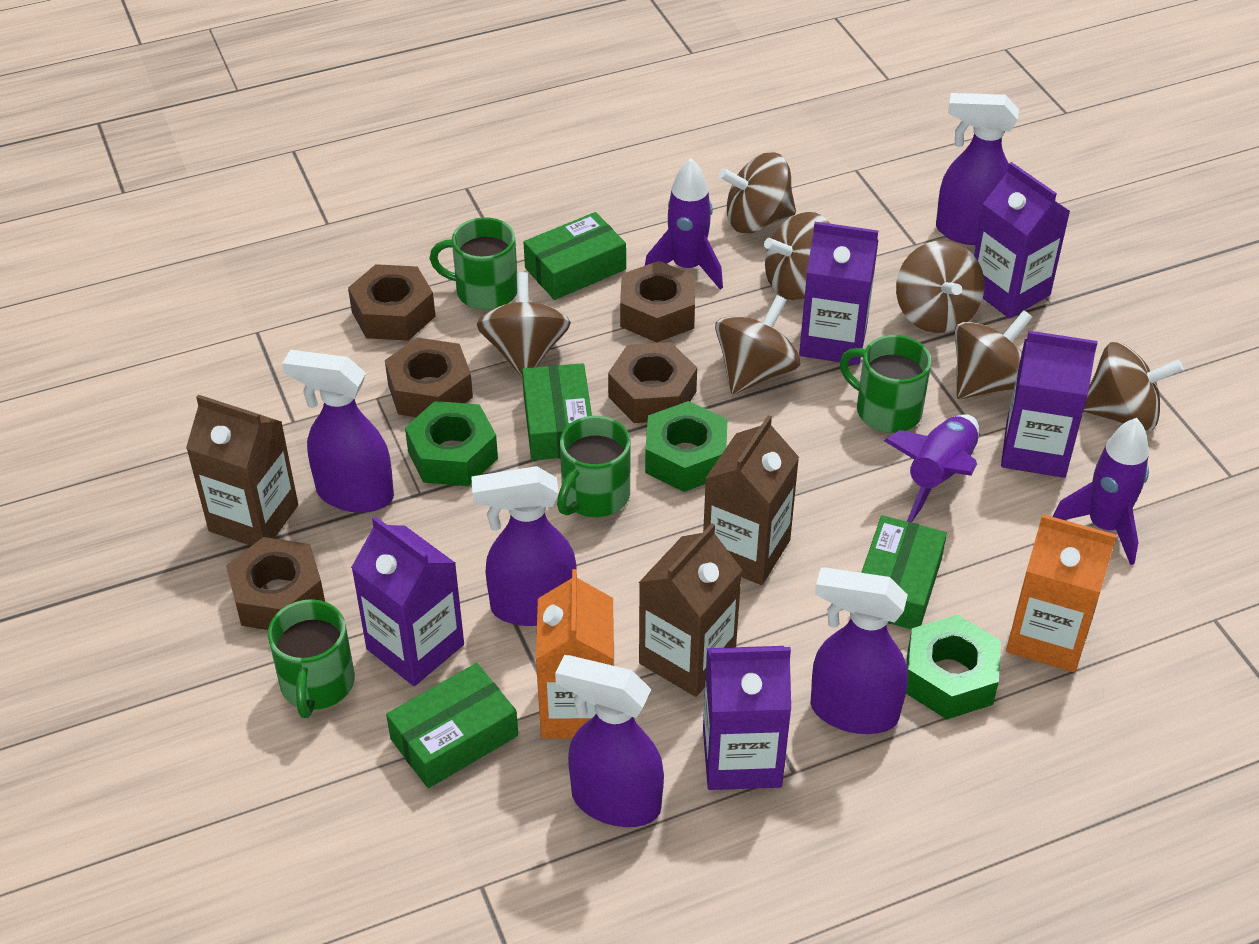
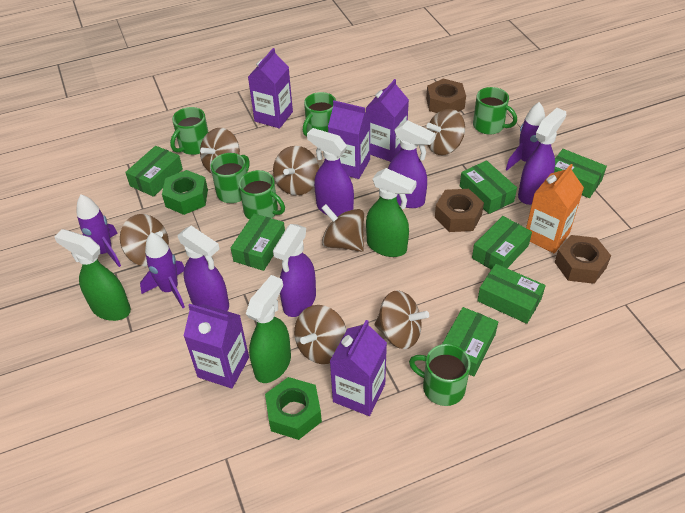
brown carton: 3 -> 0
brown nut: 5 -> 3
green box: 4 -> 7
green mug: 4 -> 6
green nut: 3 -> 2
green spray bottle: 0 -> 3
orange carton: 2 -> 1

